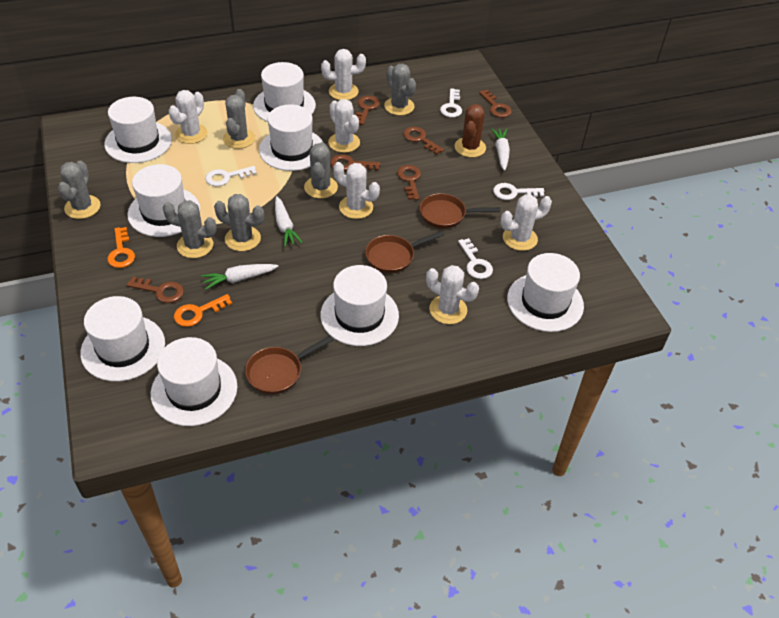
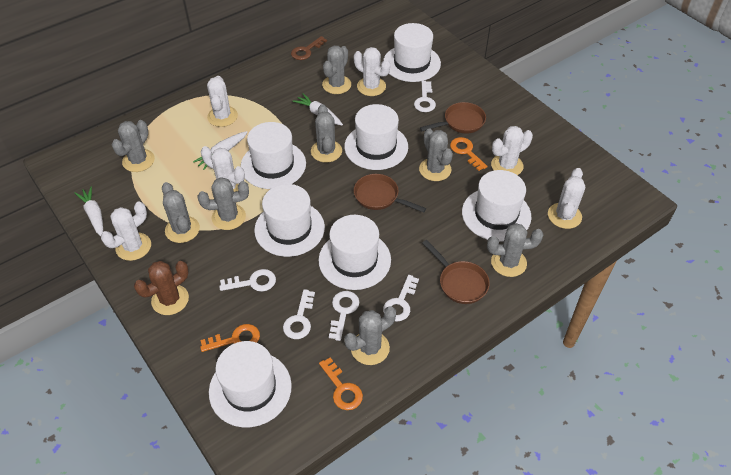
brown key: 6 -> 1
grey cactus: 6 -> 8
orange key: 2 -> 3
white hat: 8 -> 7
white key: 4 -> 5

